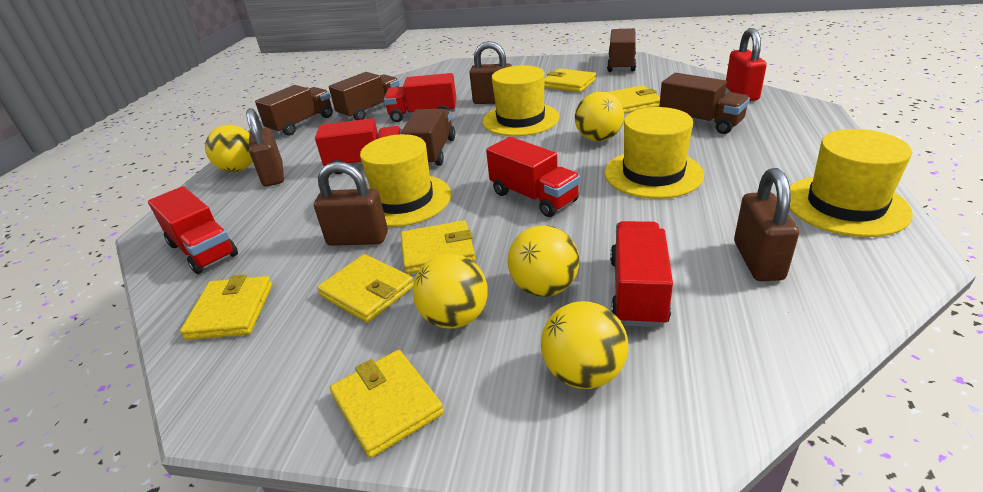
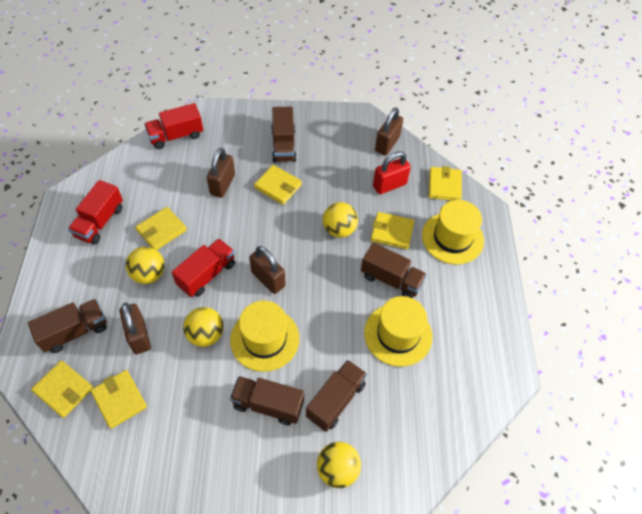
red truck: 5 -> 3
yellow ball: 5 -> 4
yellow hat: 4 -> 3

